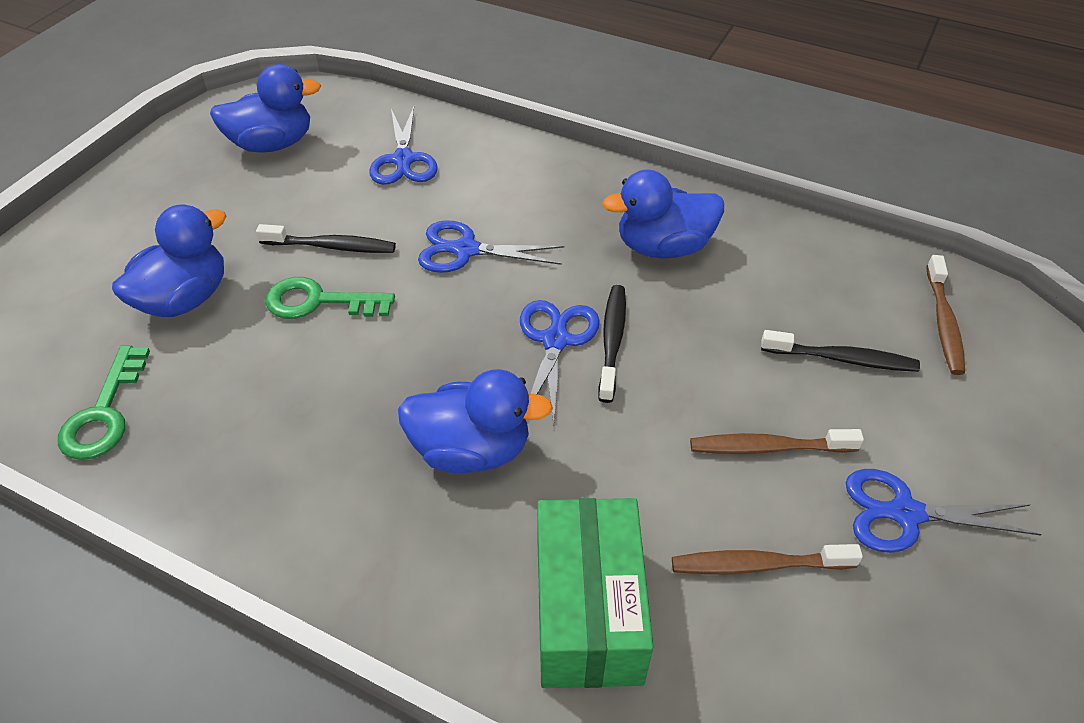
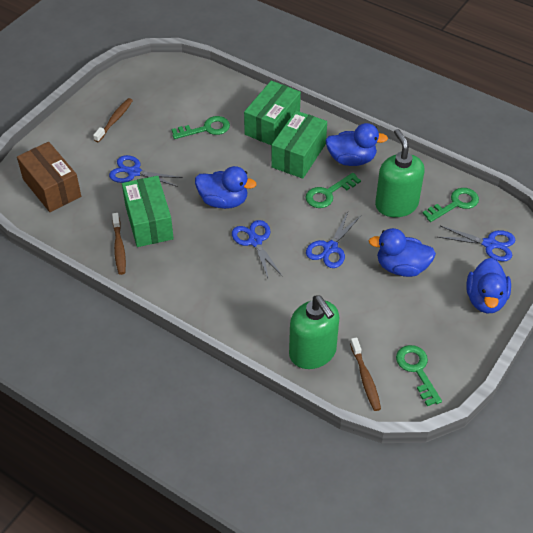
black toothbrush: 3 -> 0
brown box: 0 -> 1
green box: 1 -> 3
green key: 2 -> 4
green soap dispenser: 0 -> 2

